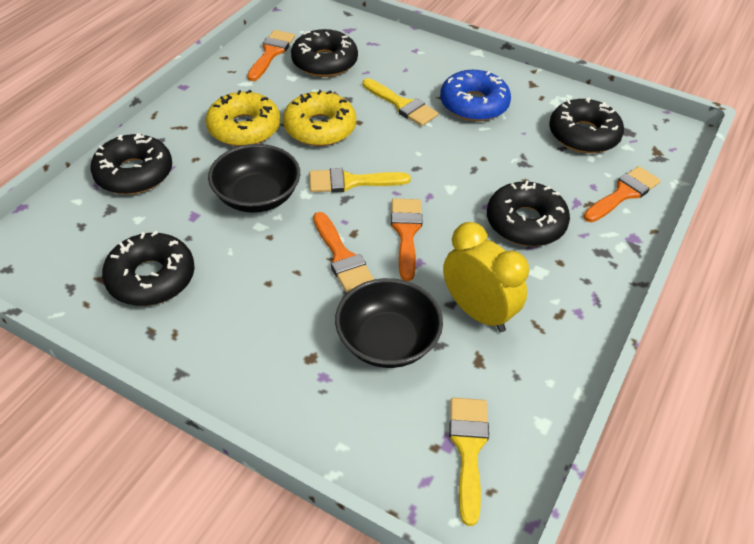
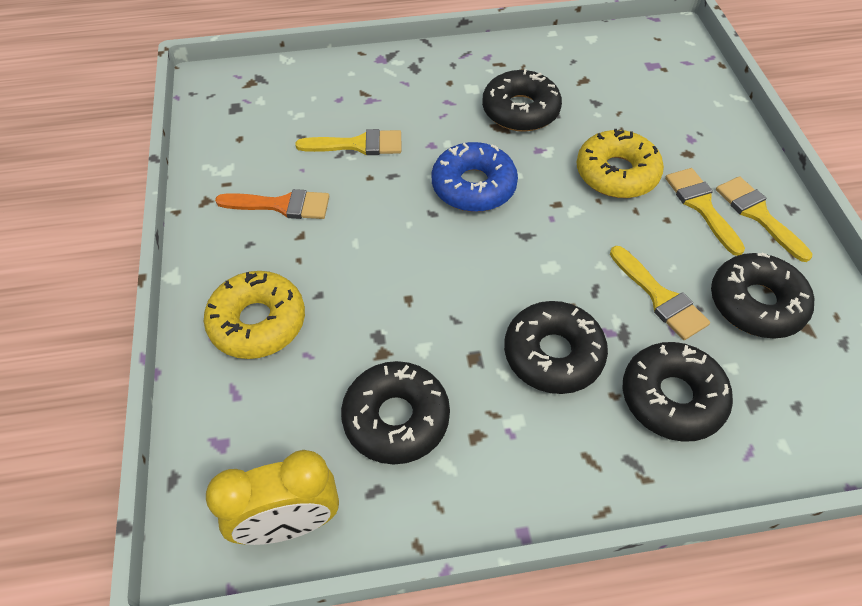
black bowl: 2 -> 0
orange brush: 4 -> 1
yellow brush: 3 -> 4

